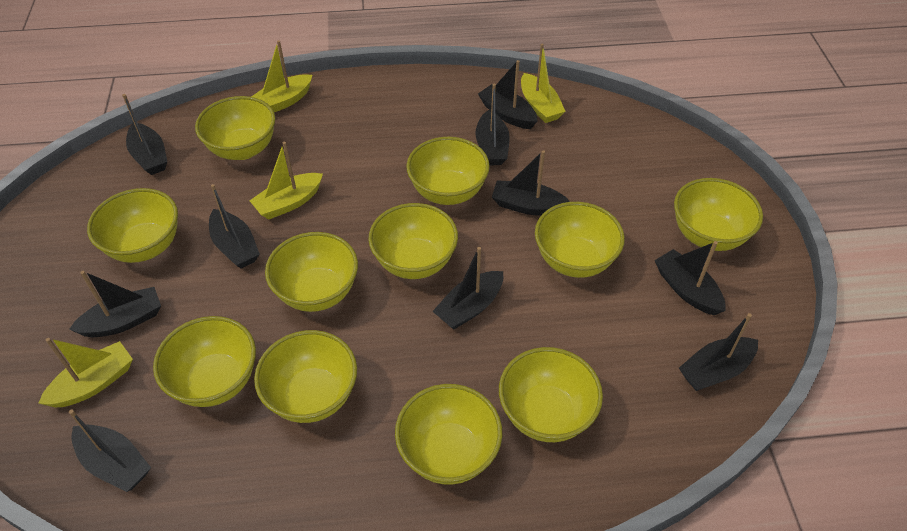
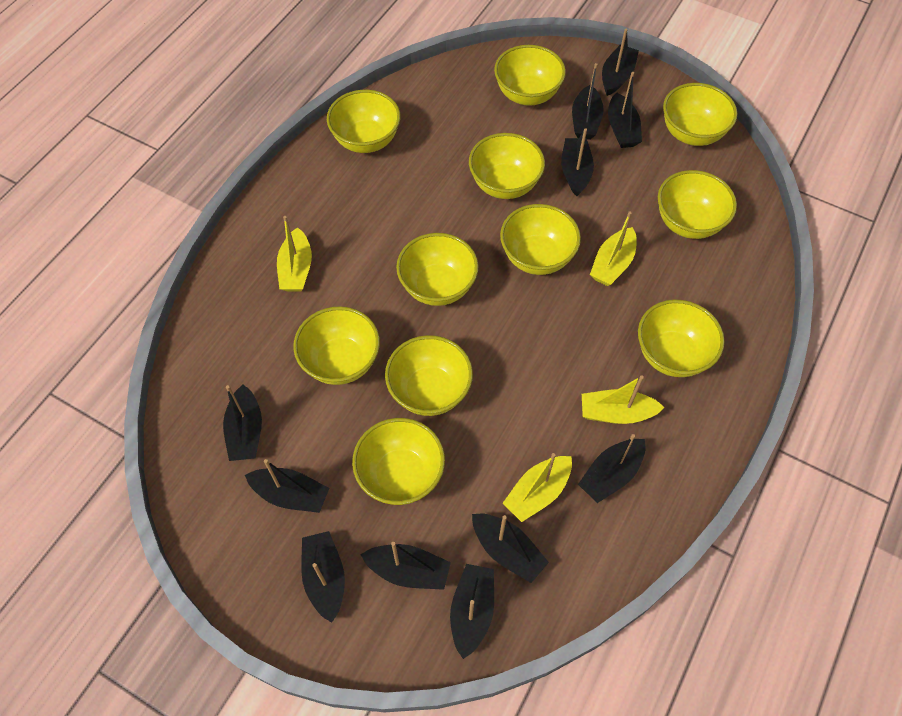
black boat: 10 -> 11

